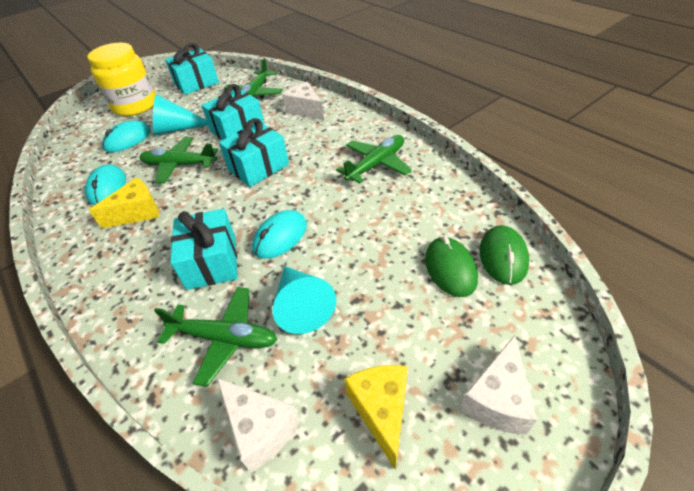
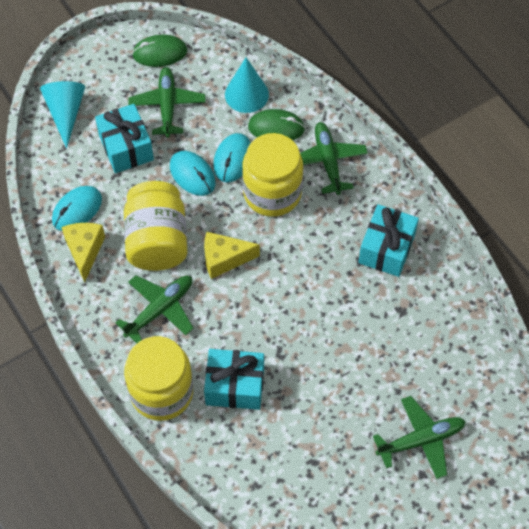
turquoise gift: 4 -> 3
white cheese: 3 -> 0
yellow jar: 1 -> 3

